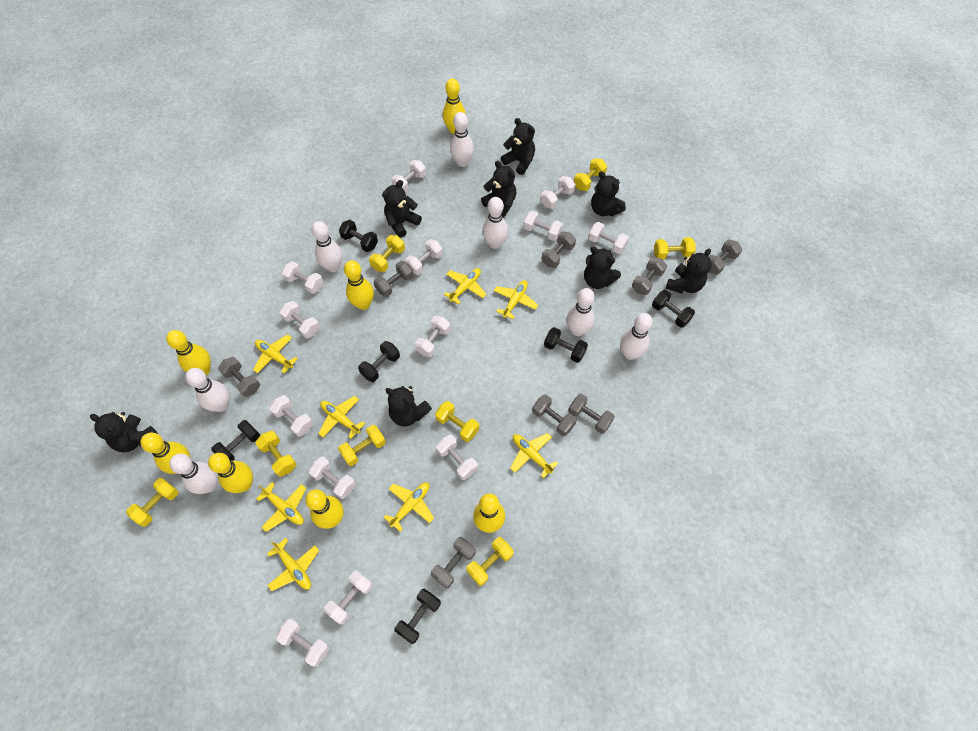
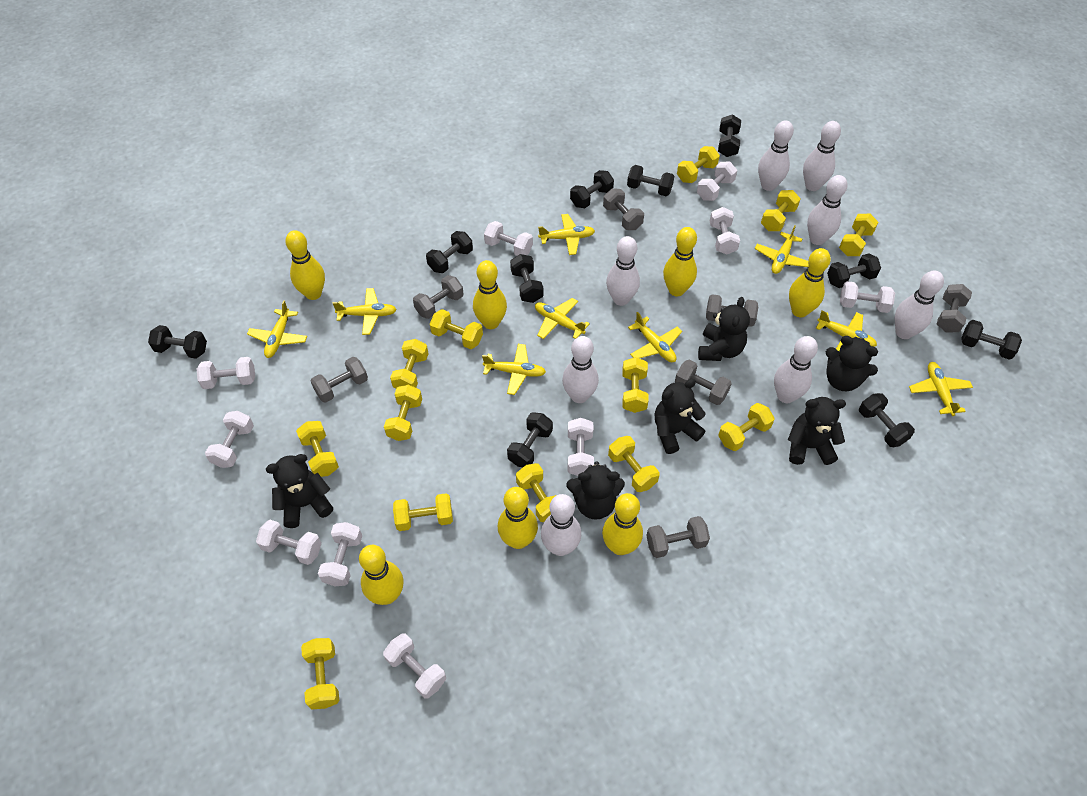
black dumbbell: 6 -> 10
black teddy bear: 8 -> 6
grey dumbbell: 8 -> 7
white bowling pin: 7 -> 8
white dumbbell: 13 -> 10
yellow dumbbell: 8 -> 13
yellow plane: 8 -> 9

